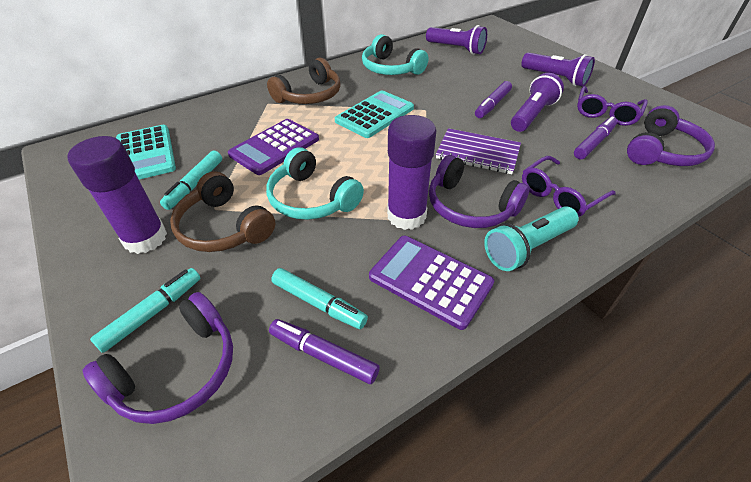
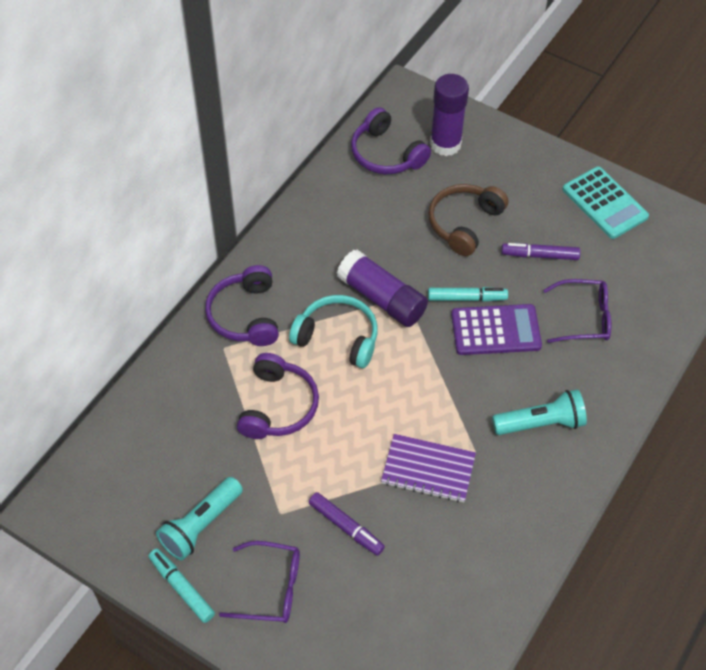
brown headphones: 2 -> 1
purple calculator: 2 -> 1
purple flashlight: 3 -> 0
purple marker: 3 -> 2
turquoise calculator: 2 -> 1
turquoise flashlight: 1 -> 2
turquoise headphones: 2 -> 1
turquoise marker: 3 -> 2

